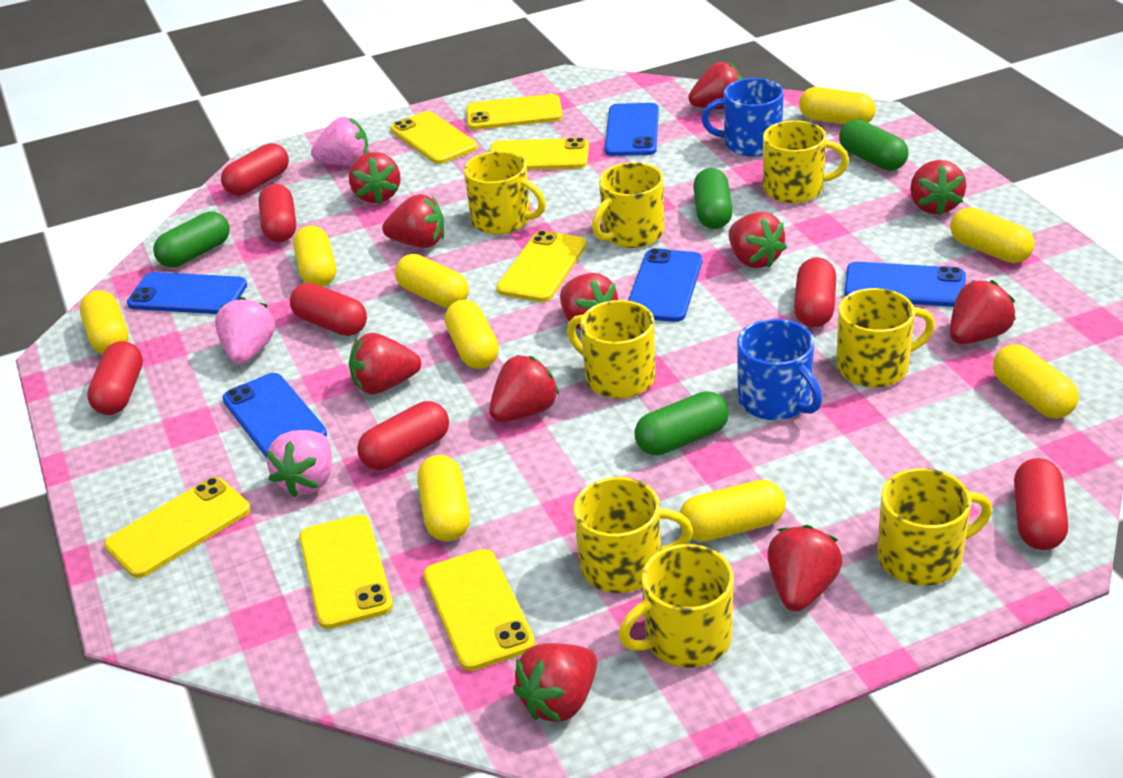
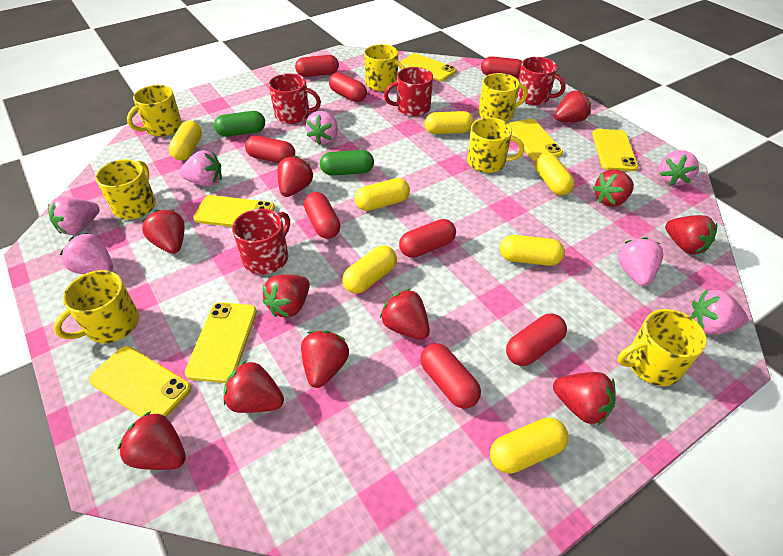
blue mug: 2 -> 0
blue phone: 5 -> 0
green capsule: 4 -> 2
pink strawberry: 3 -> 7
red capsule: 7 -> 8
red mug: 0 -> 4
yellow capsule: 9 -> 7
yellow mug: 8 -> 7
yellow phone: 7 -> 6

